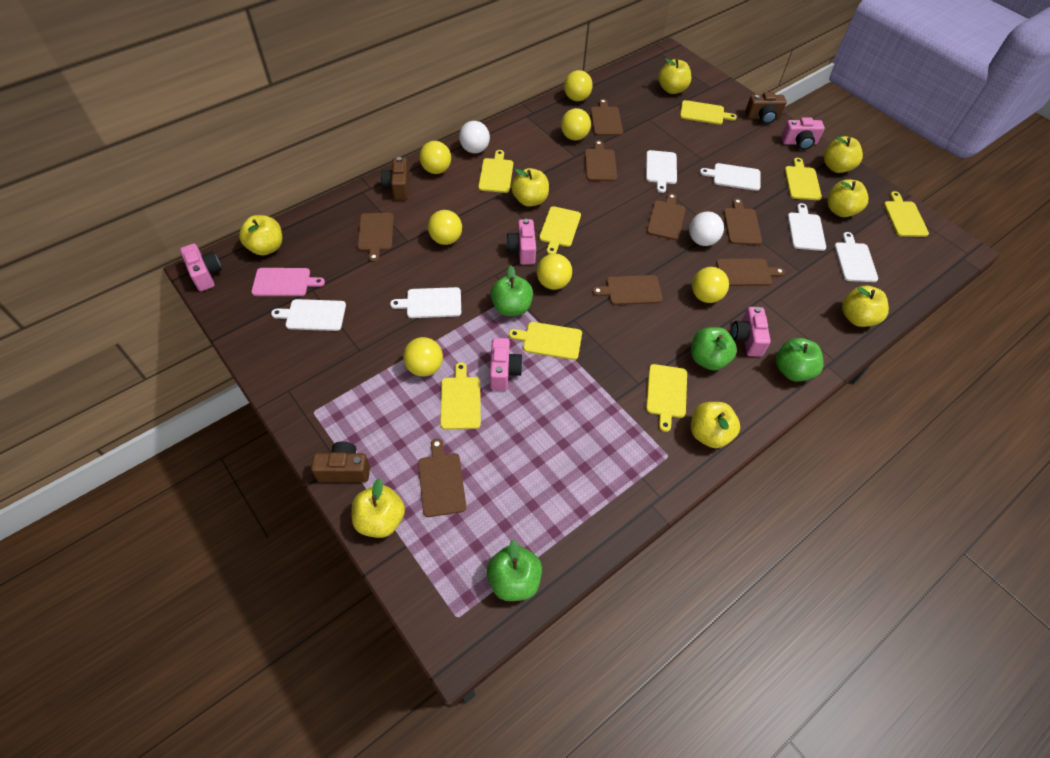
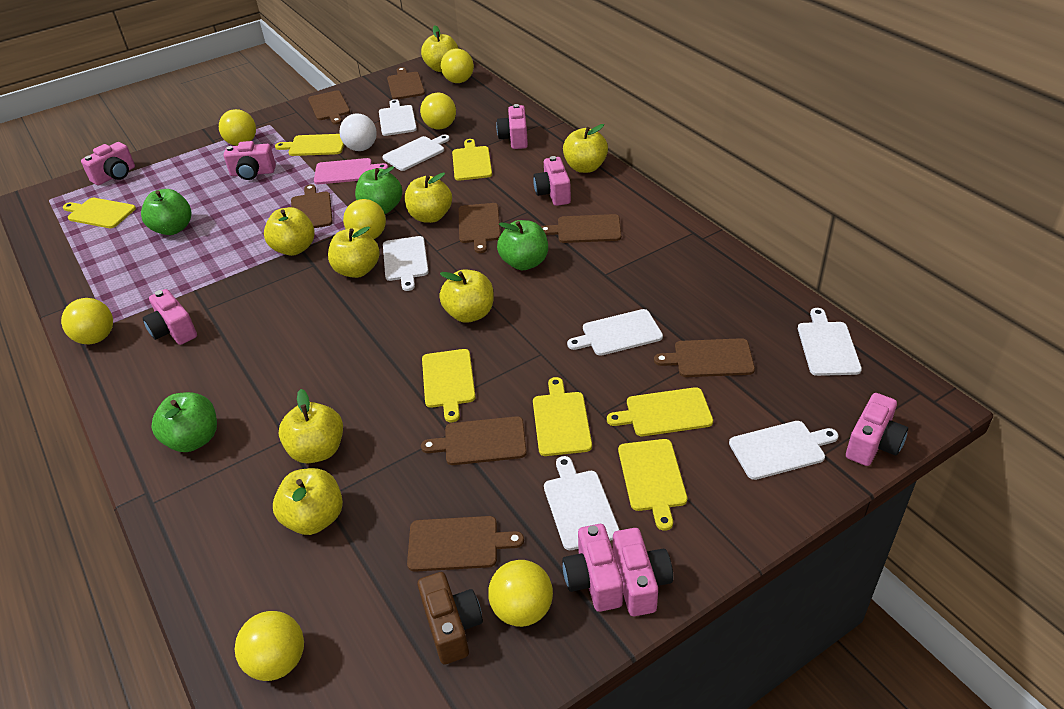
brown camera: 3 -> 1
pink camera: 5 -> 8
white ball: 2 -> 1
white cutting board: 6 -> 7
yellow cutting board: 8 -> 7

